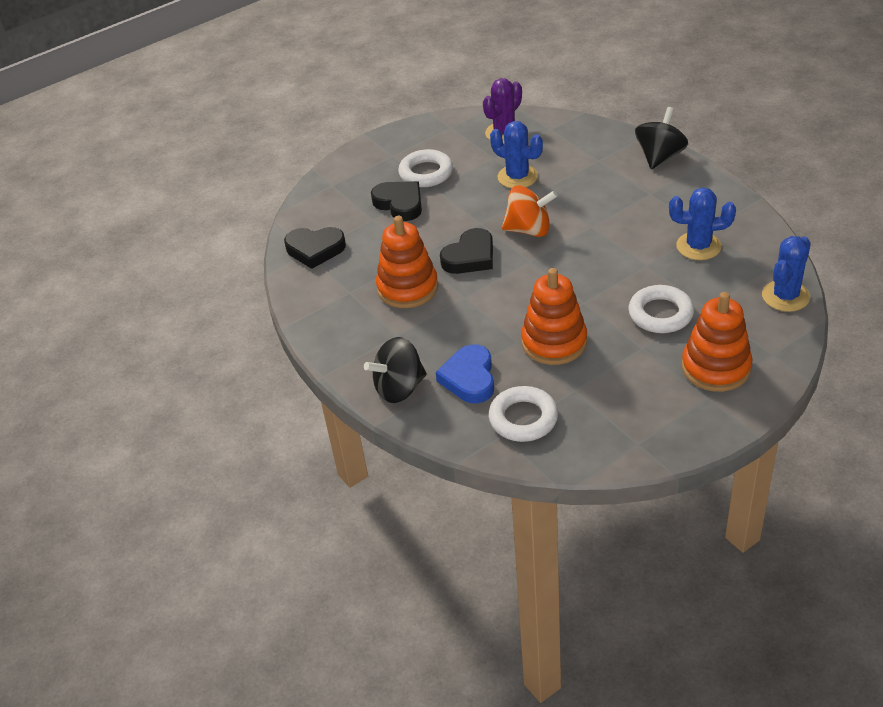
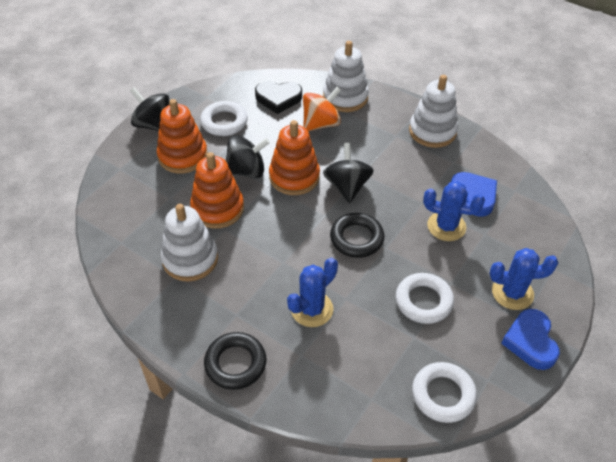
black heart: 3 -> 1
black ring: 0 -> 2
black spinning top: 2 -> 3
blue heart: 1 -> 2
purple cactus: 1 -> 0
white stacking toy: 0 -> 3

